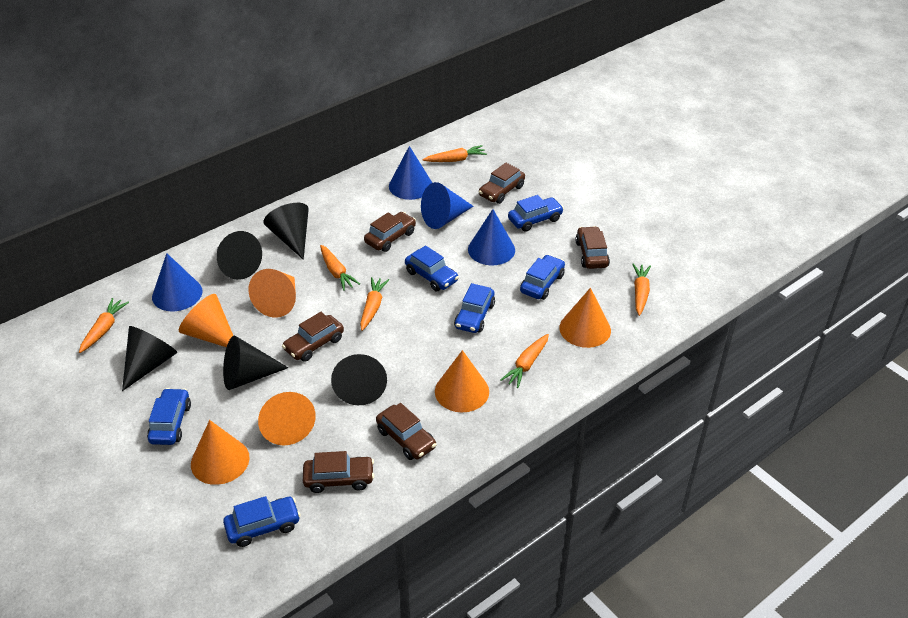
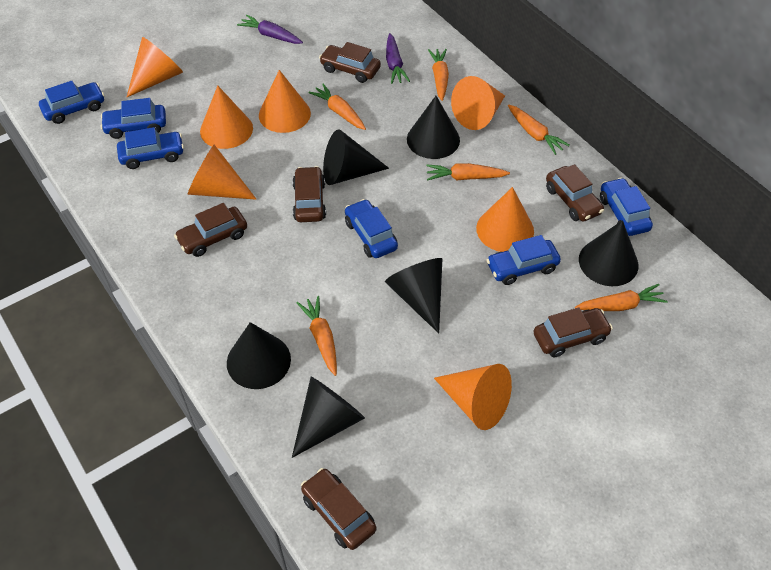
black cone: 5 -> 6
blue cone: 4 -> 0
orange cone: 6 -> 7
purple carrot: 0 -> 2

